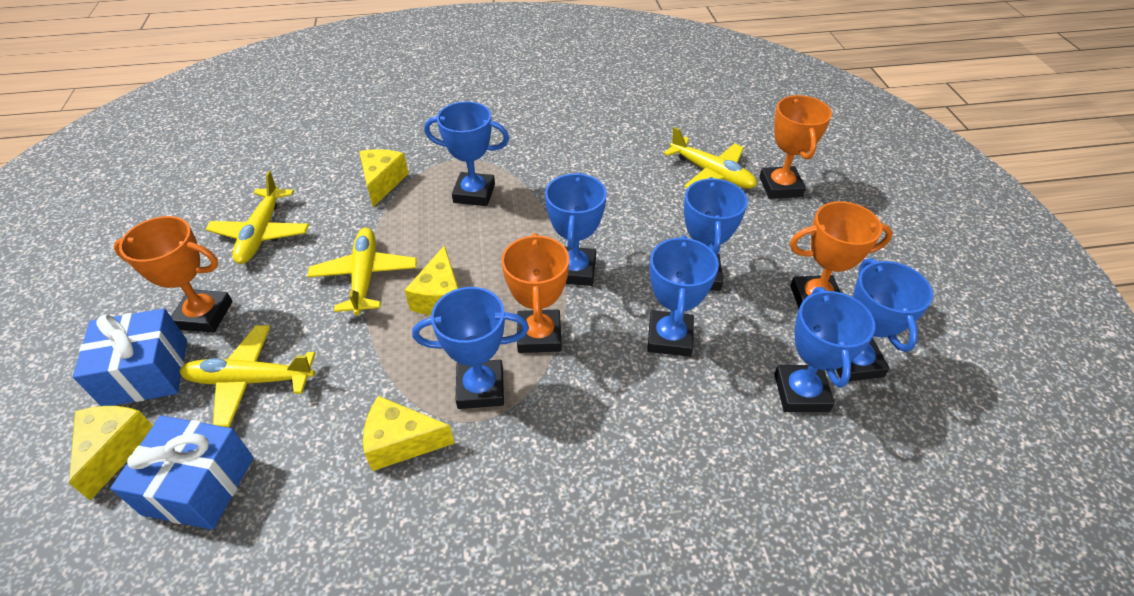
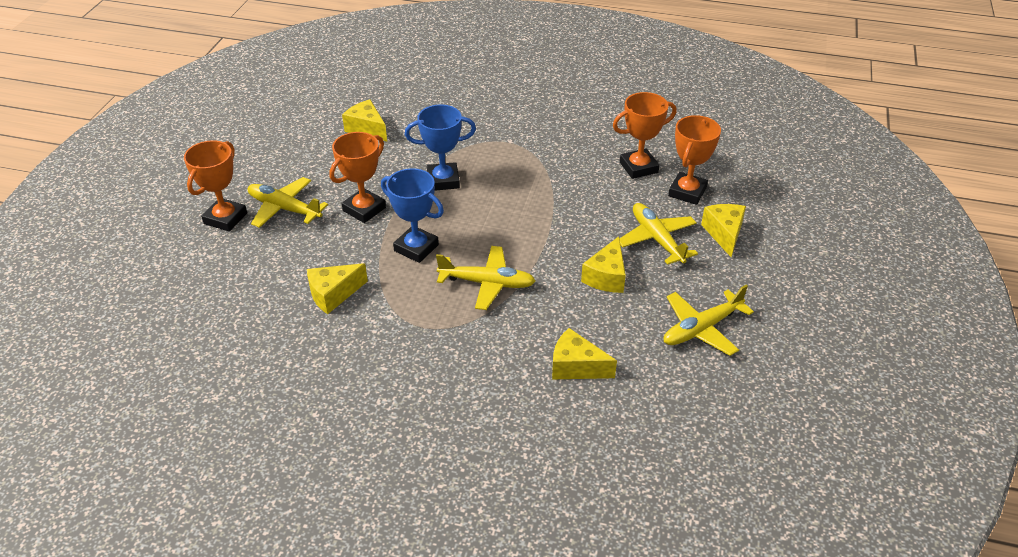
blue gift: 2 -> 0
blue trophy: 7 -> 2
yellow cheese: 4 -> 5

